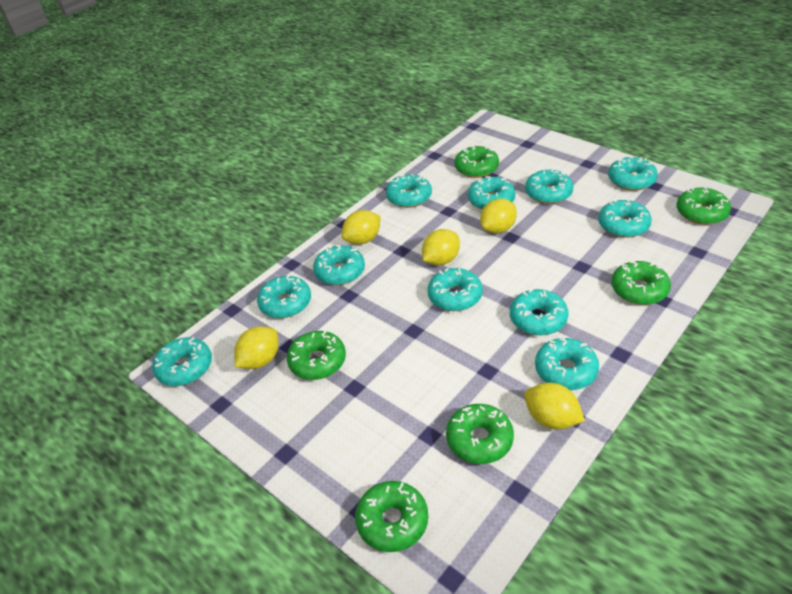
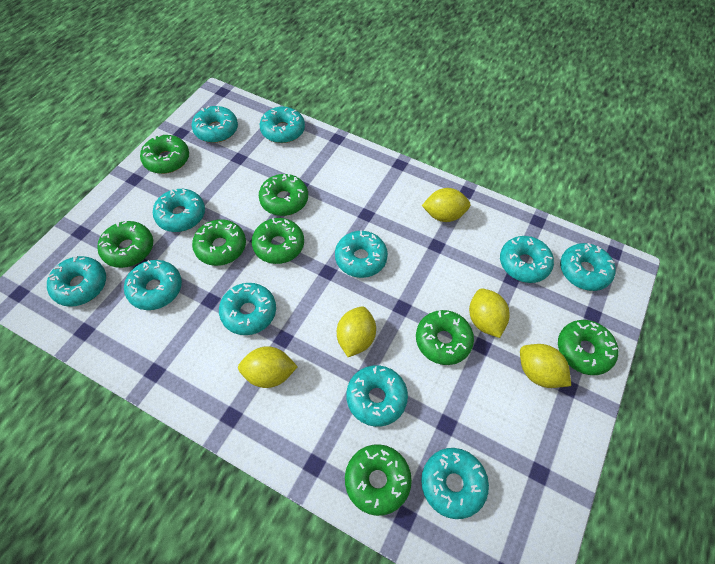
green donut: 6 -> 8

